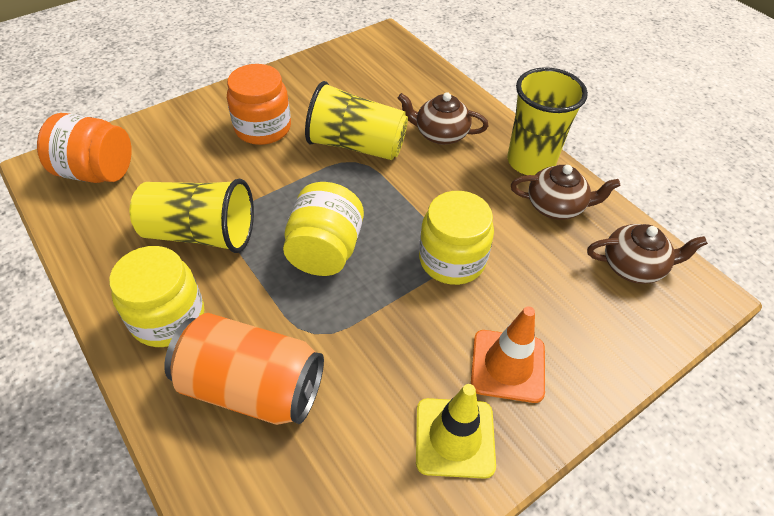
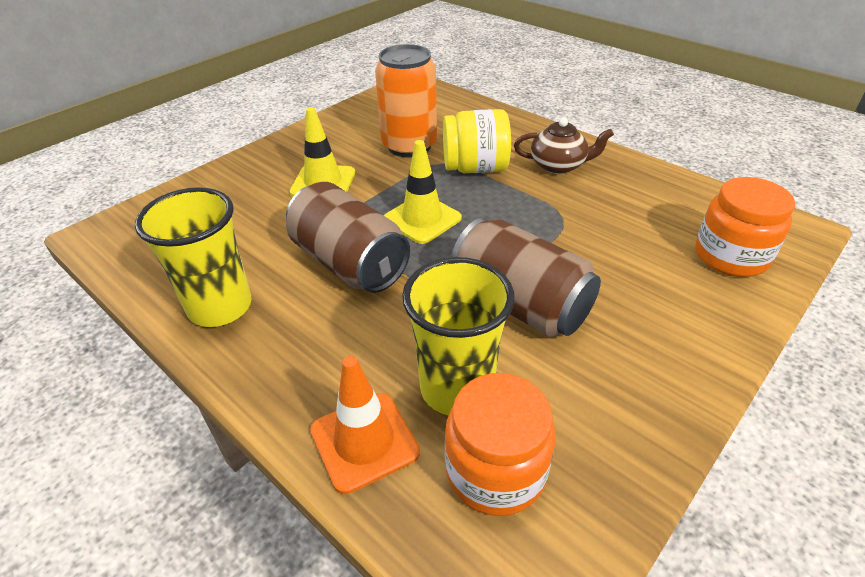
brown can: 0 -> 2
brown teapot: 3 -> 1
yellow cup: 3 -> 2
yellow jar: 3 -> 1
yellow traffic cone: 1 -> 2

